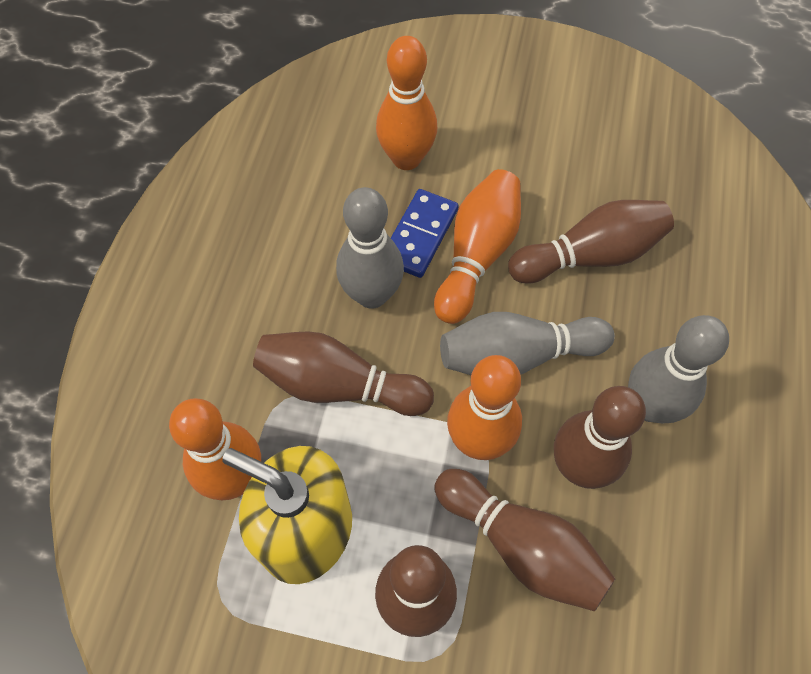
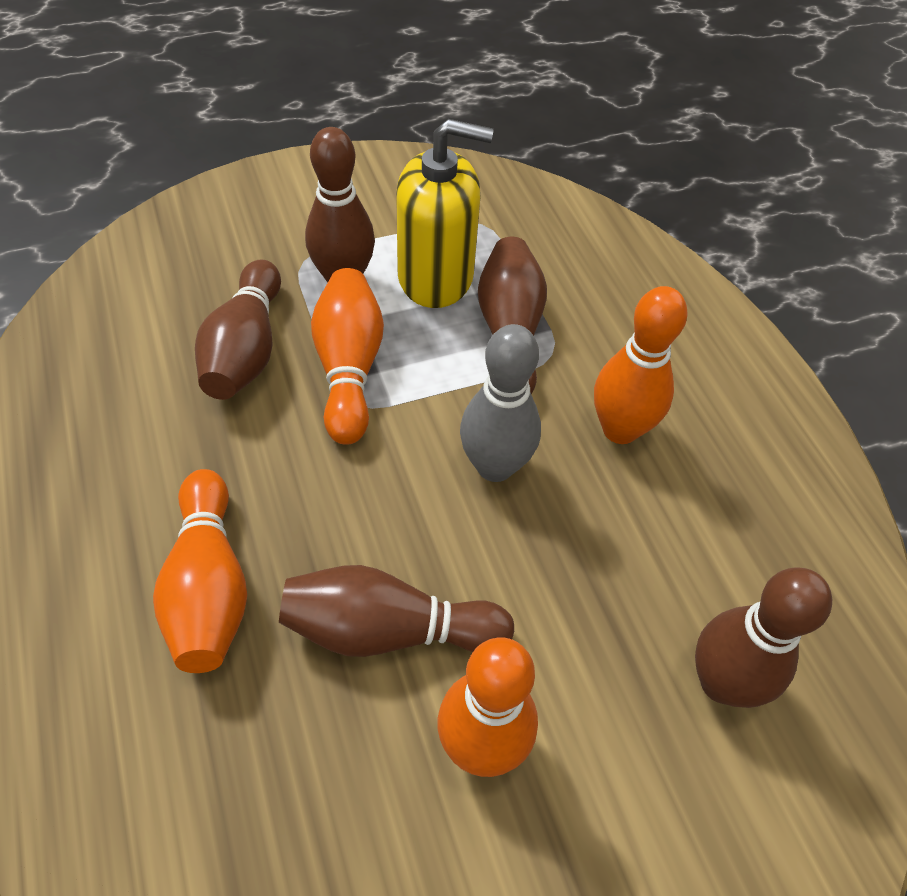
blue domino: 1 -> 0
grey bowling pin: 3 -> 1

